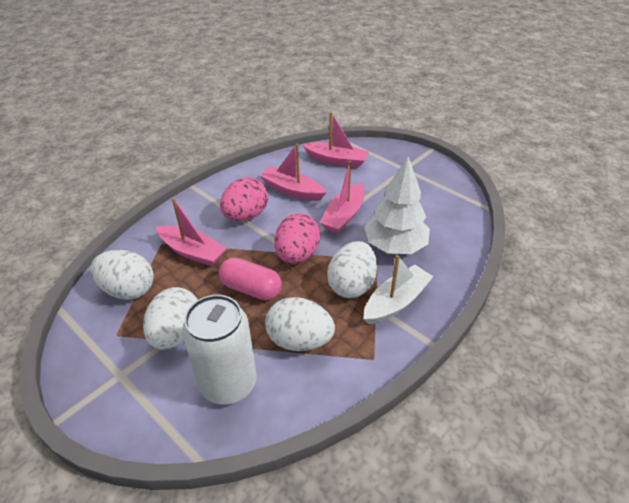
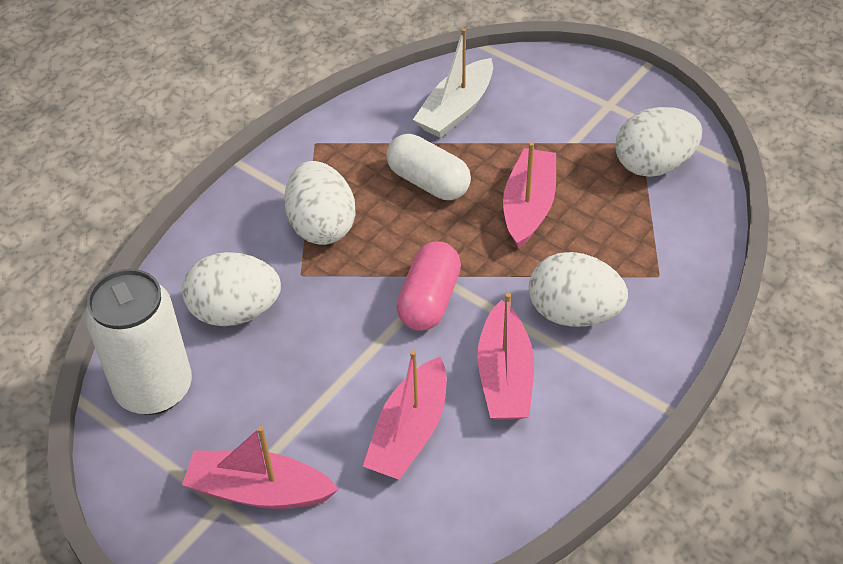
pink egg: 2 -> 0
white capsule: 0 -> 1
white tree: 1 -> 0

